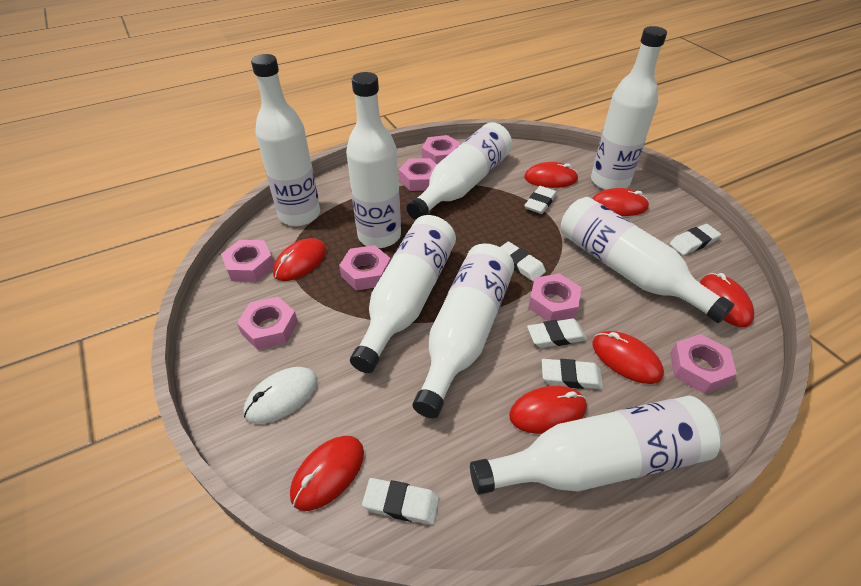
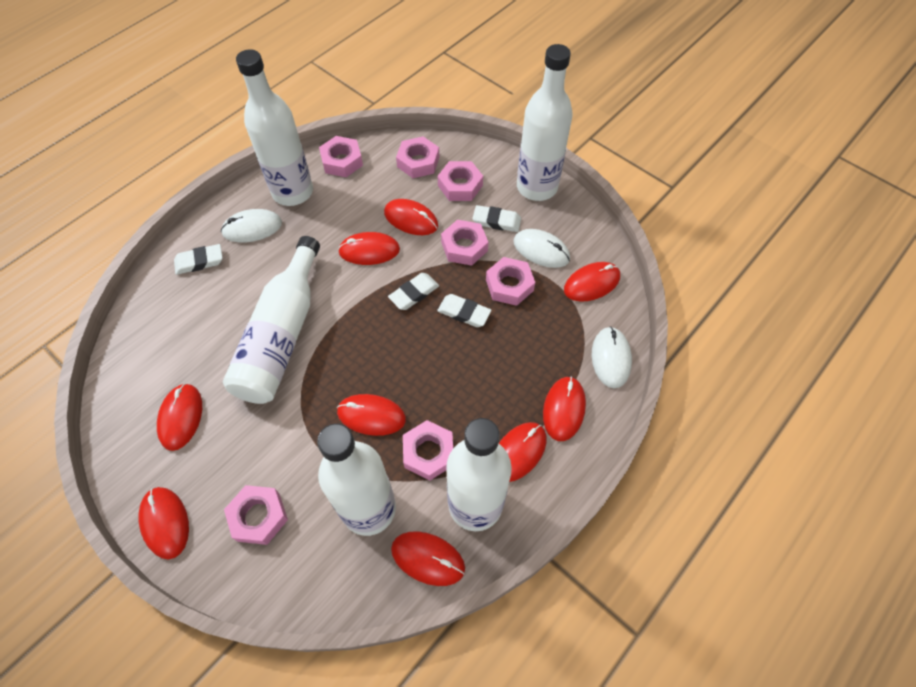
red mouse: 7 -> 9
white bottle: 8 -> 5
white eraser: 6 -> 4
white mouse: 1 -> 3

